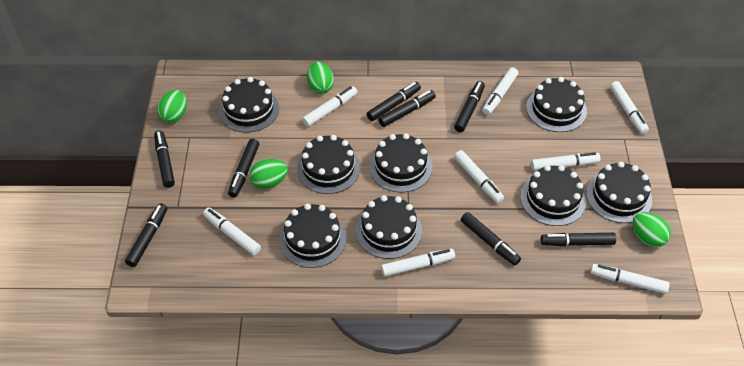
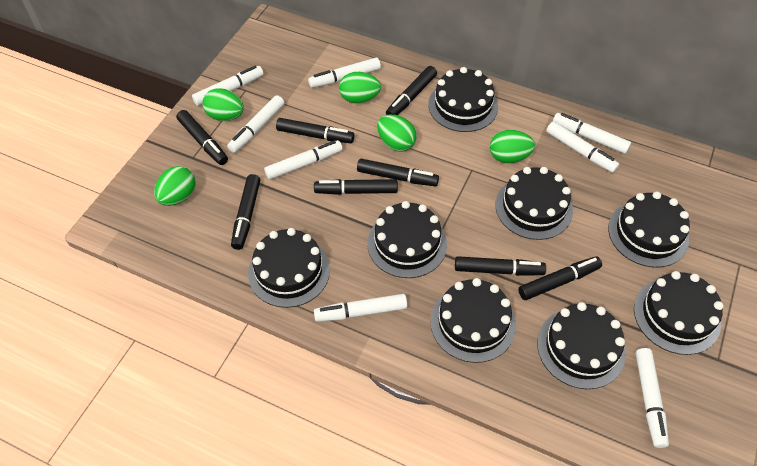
green egg: 4 -> 5

